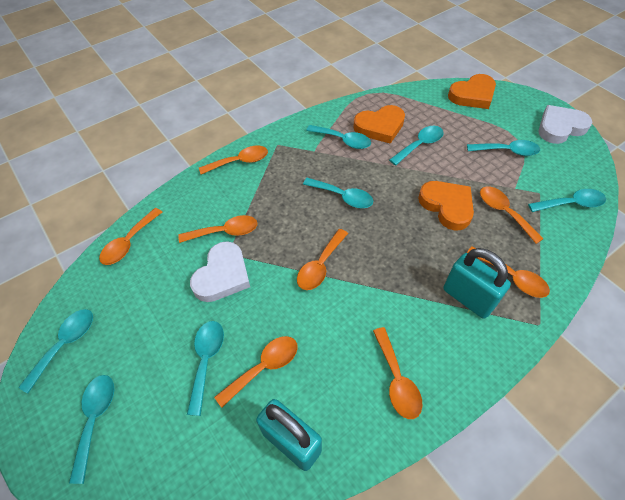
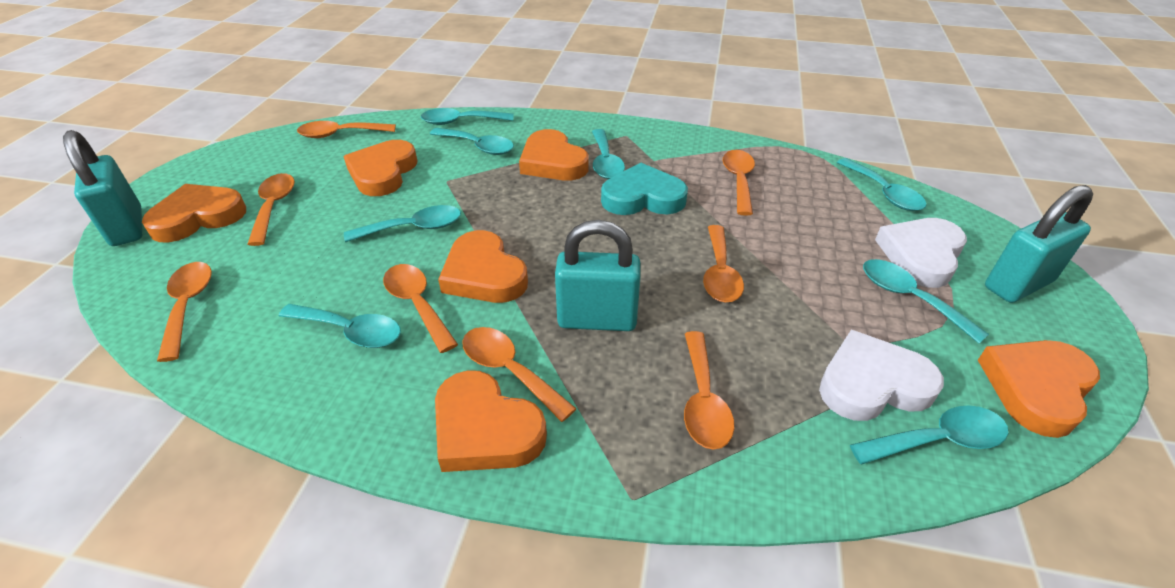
orange heart: 3 -> 6
turquoise heart: 0 -> 1
turquoise padlock: 2 -> 3

